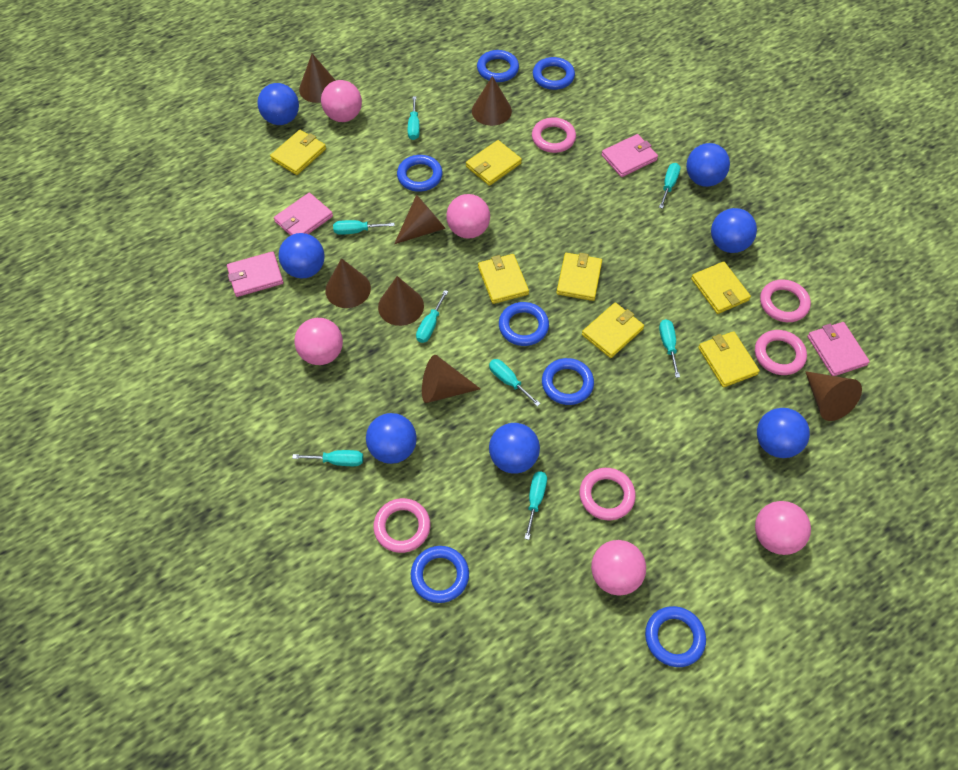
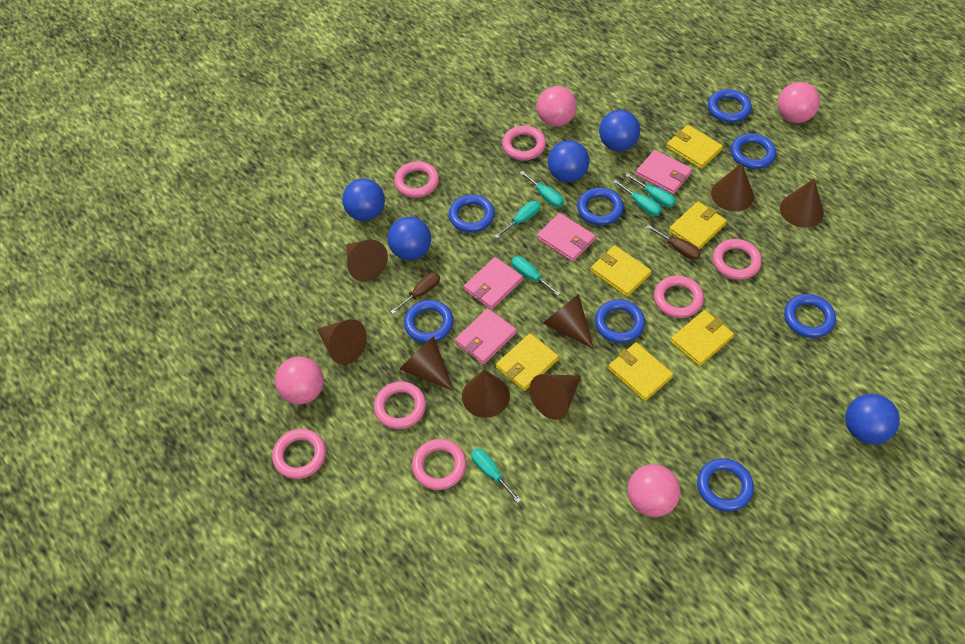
blue ball: 7 -> 5
blue ring: 7 -> 8
brown cone: 7 -> 8
brown screwdriver: 0 -> 2
pink ball: 5 -> 4
pink ring: 5 -> 7
turquoise screwdriver: 8 -> 6
yellow wallet: 7 -> 6

